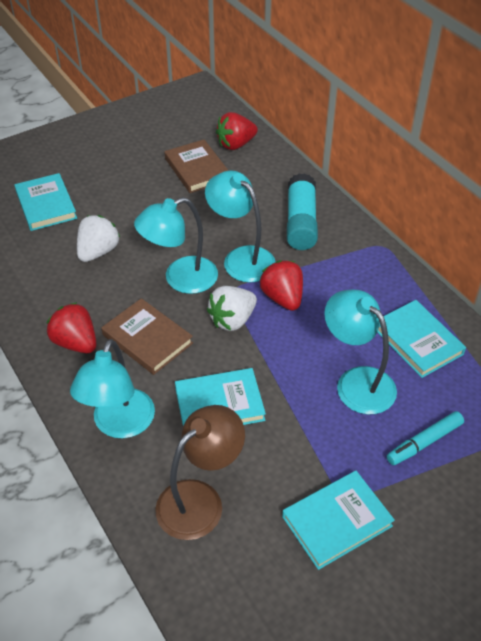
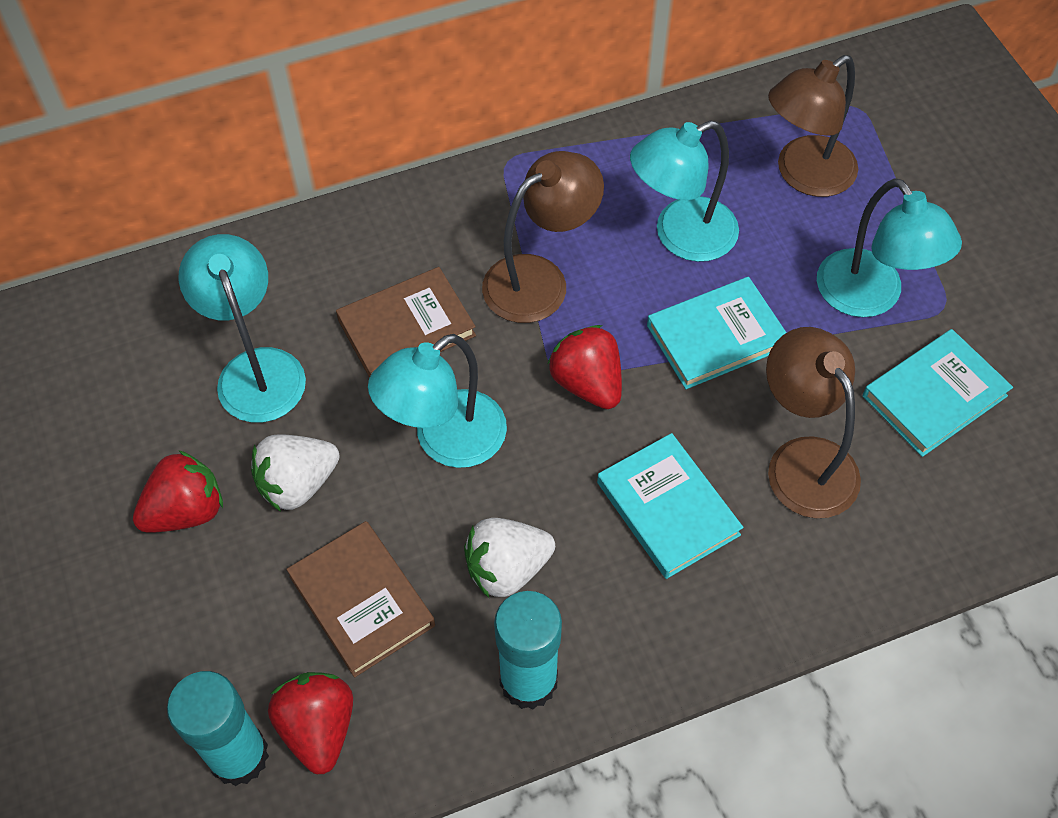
brown lamp: 1 -> 3
turquoise book: 4 -> 3
turquoise glue stick: 1 -> 2
turquoise marker: 1 -> 0

